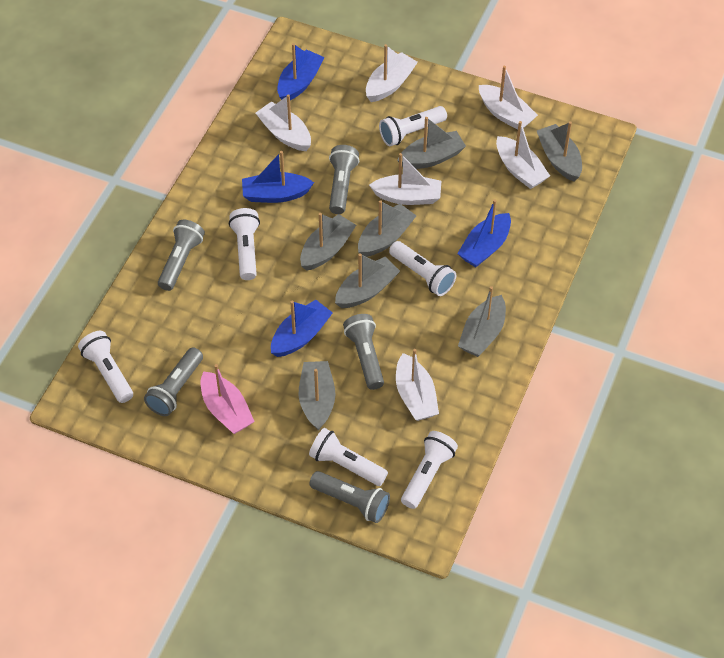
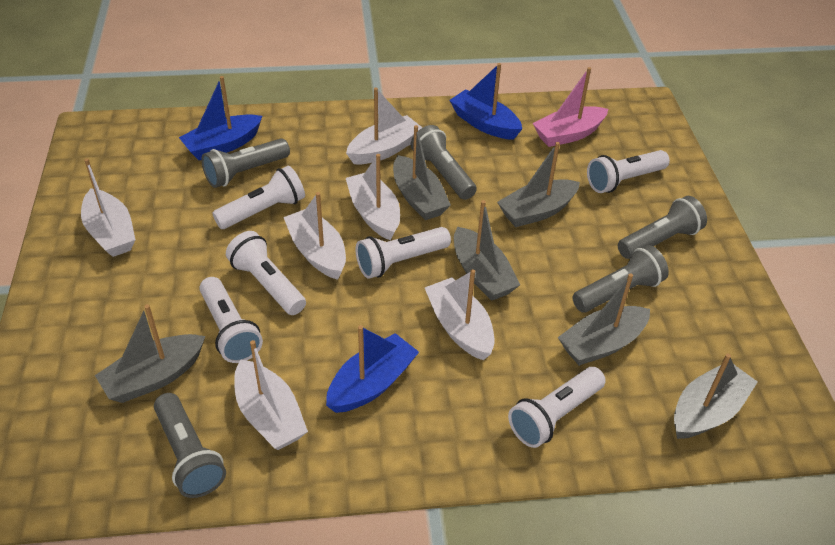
blue boat: 4 -> 3
grey boat: 7 -> 6

